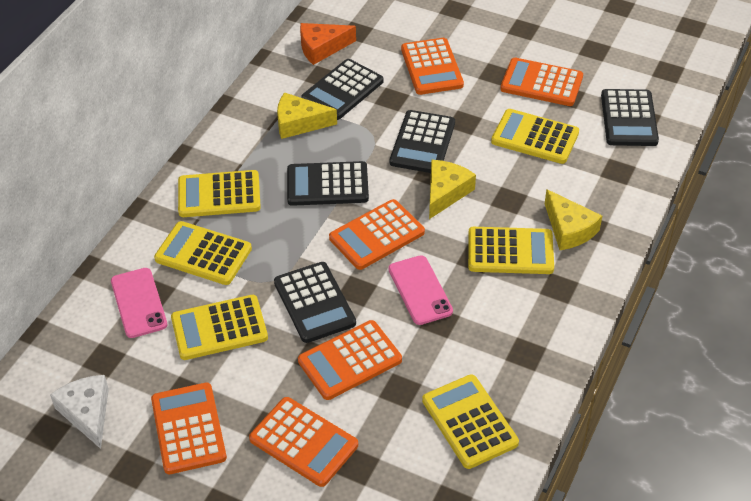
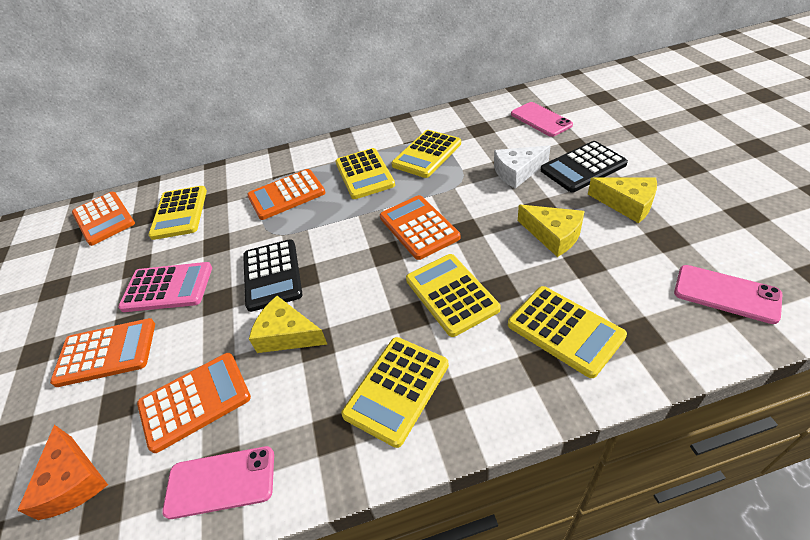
black calculator: 5 -> 2
orange calculator: 6 -> 5
pink calculator: 0 -> 1
pink phone: 2 -> 3

